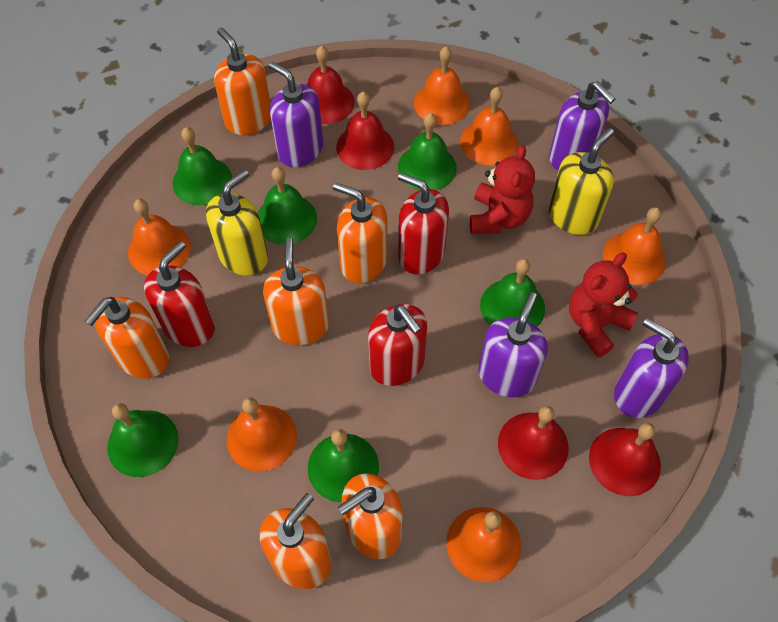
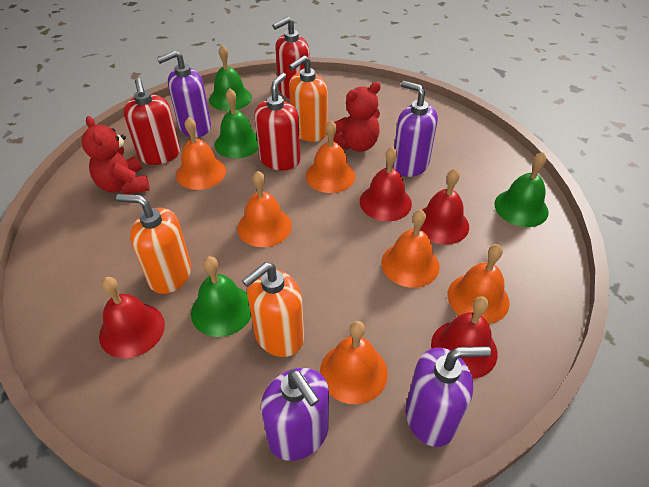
green bell: 6 -> 4
orange soap dispenser: 6 -> 3
yellow soap dispenser: 2 -> 0

